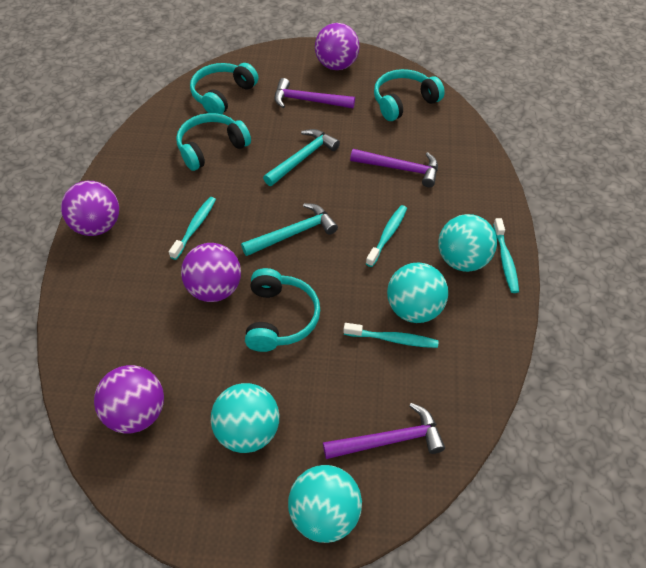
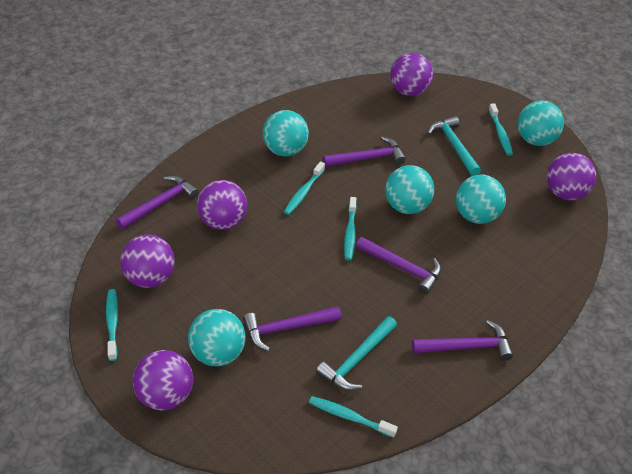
purple ball: 4 -> 5
purple hammer: 3 -> 5
turquoise ball: 4 -> 5
turquoise headphones: 4 -> 0
turquoise toothbrush: 4 -> 5

